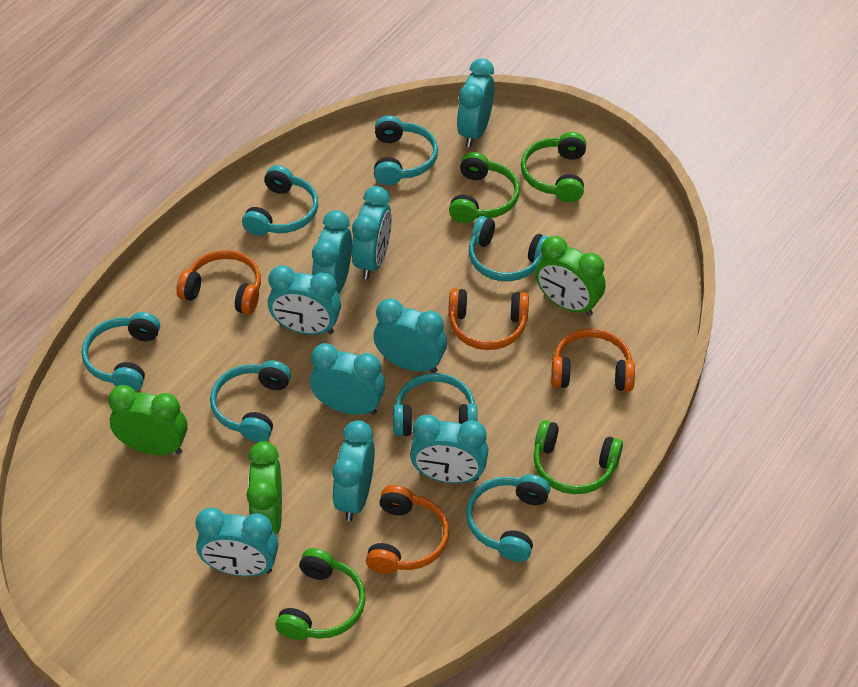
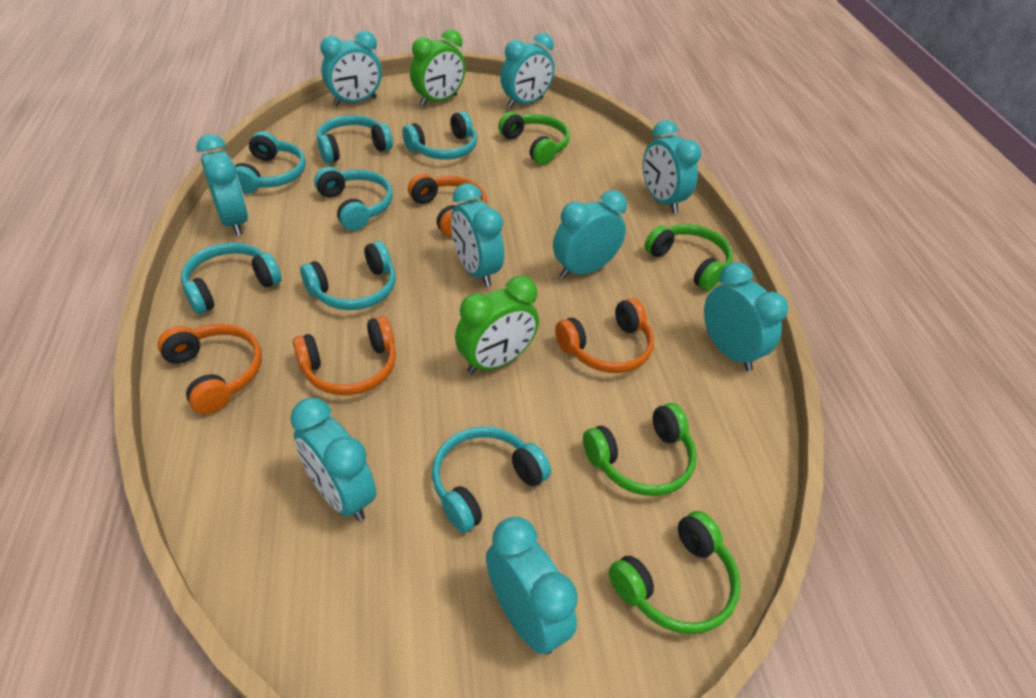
green clock: 3 -> 2

